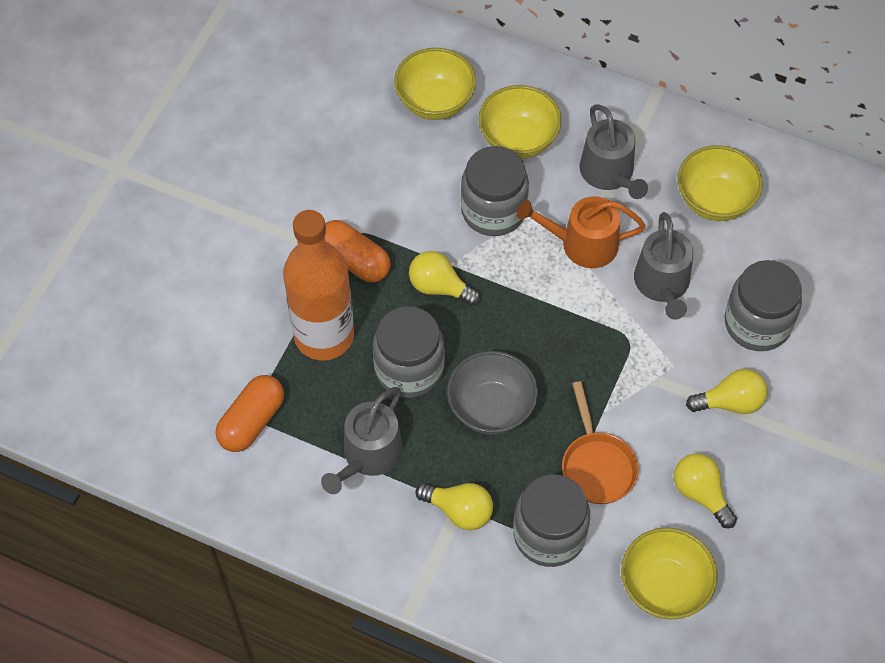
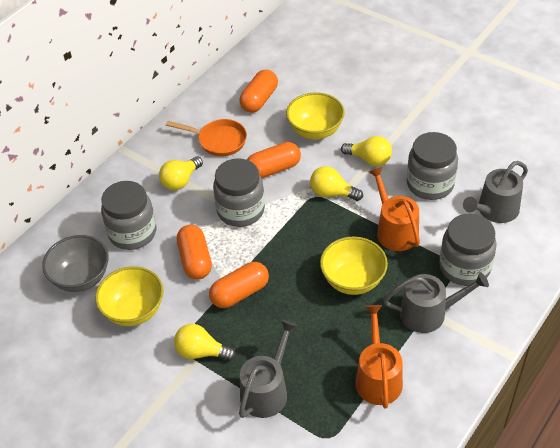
orange bottle: 1 -> 0
orange capsule: 2 -> 4
orange watering can: 1 -> 2
yellow bowl: 4 -> 3

